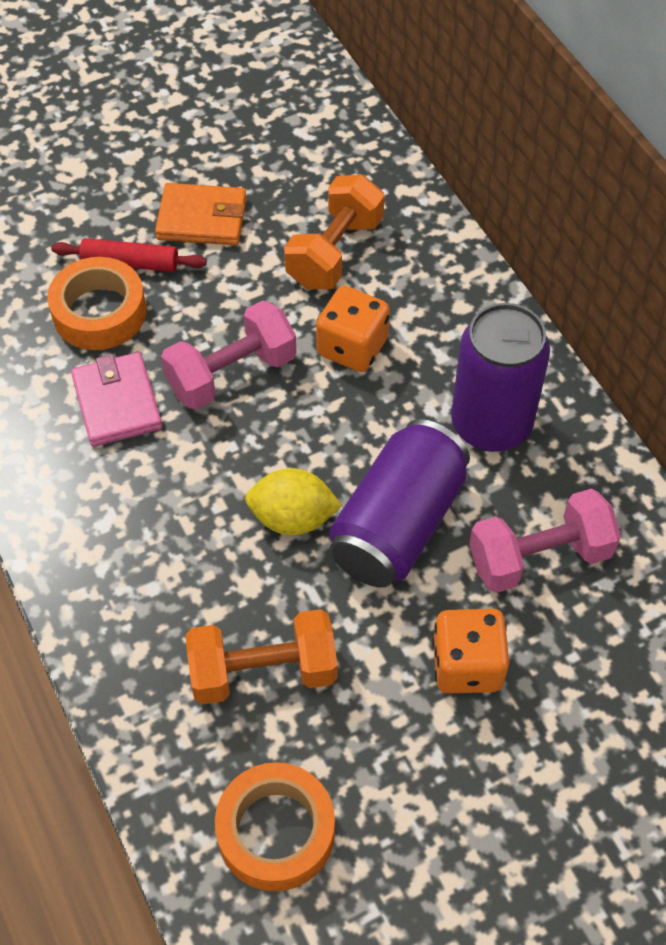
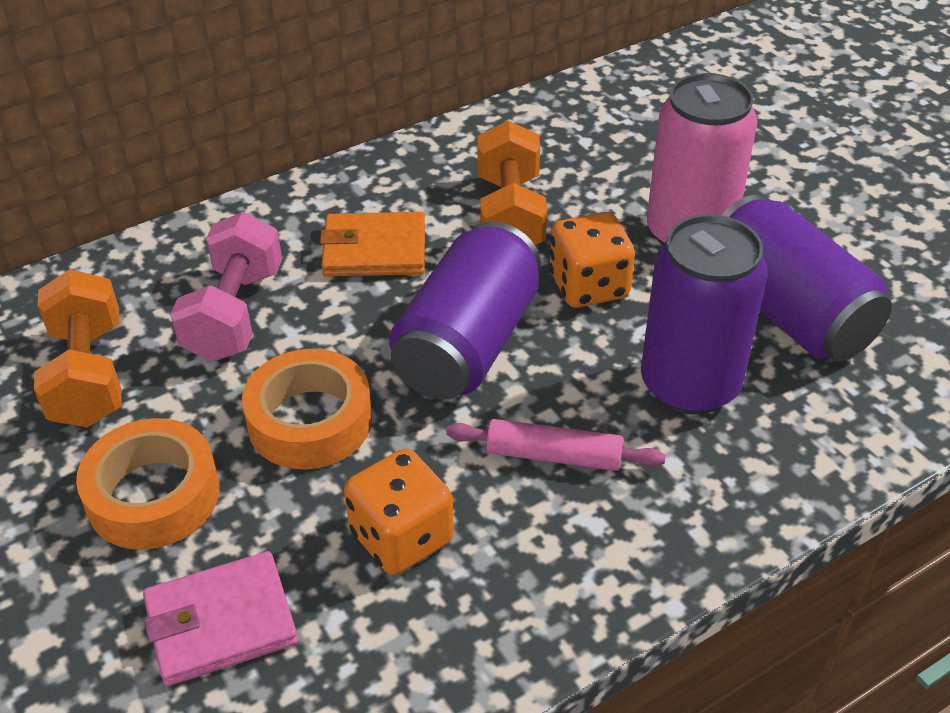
pink can: 0 -> 1
pink dumbbell: 2 -> 1
pink rolling pin: 0 -> 1
purple can: 2 -> 3
red rolling pin: 1 -> 0
yellow lemon: 1 -> 0

